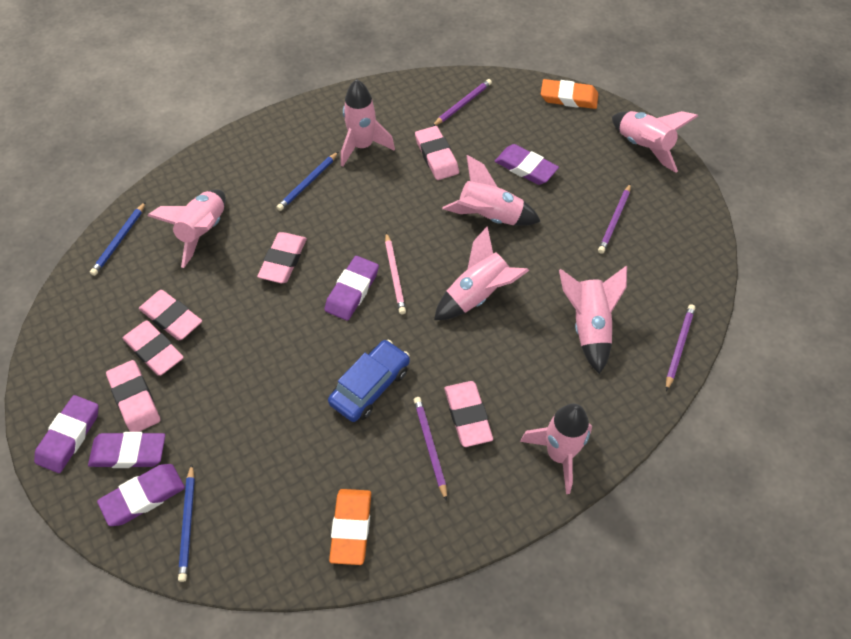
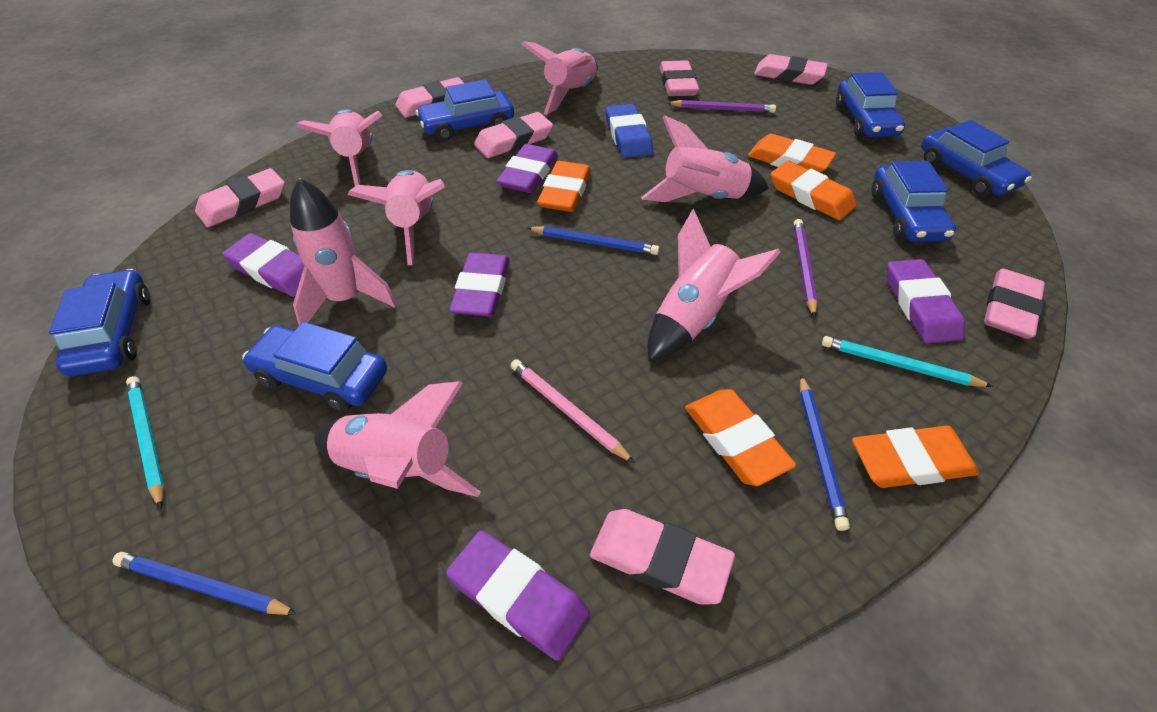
blue car: 1 -> 6
blue eraser: 0 -> 1
orange eraser: 2 -> 5
pink eraser: 6 -> 7
purple pencil: 4 -> 2
turquoise pencil: 0 -> 2

